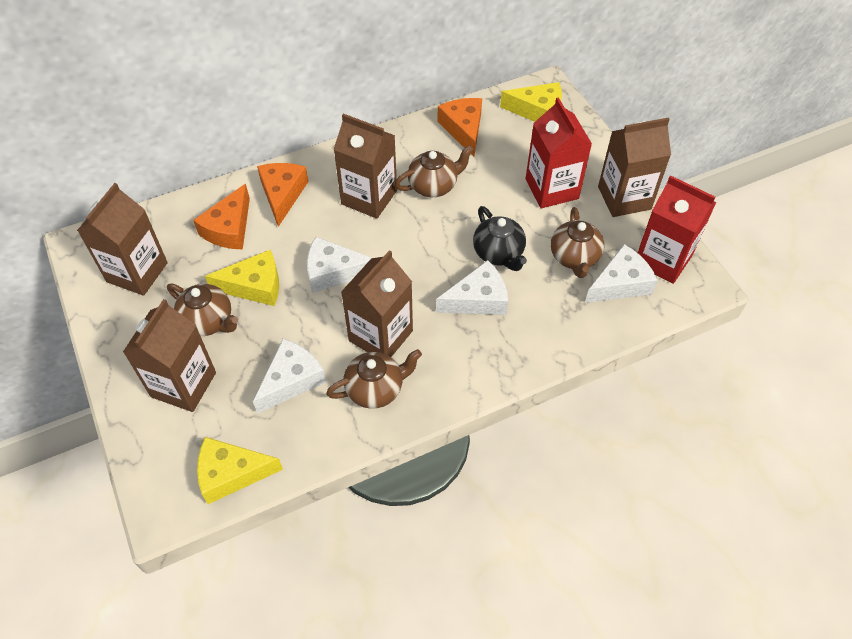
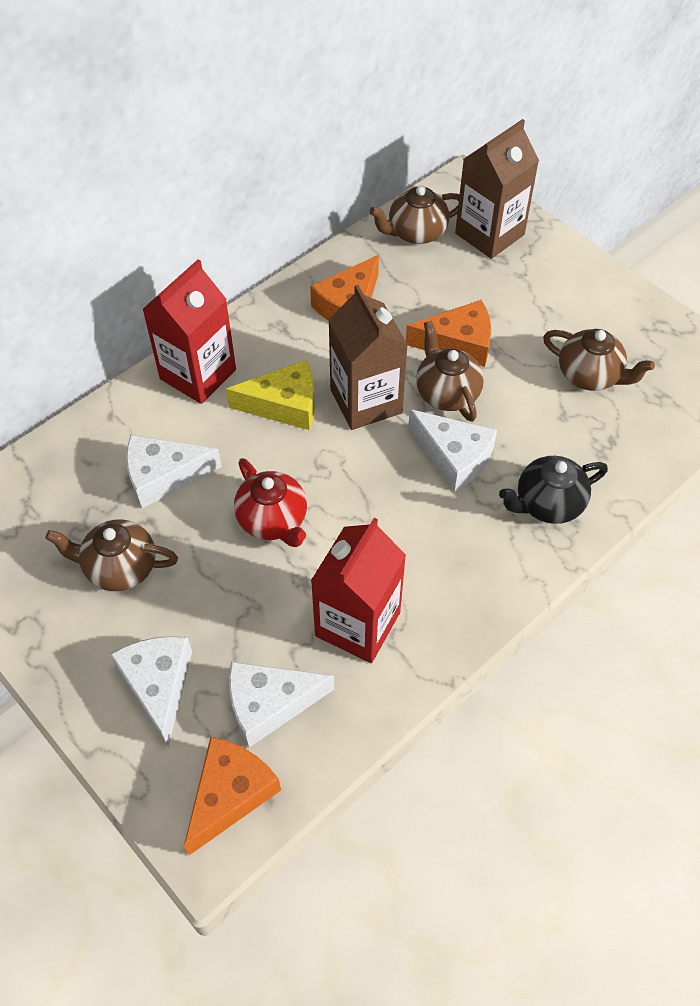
brown carton: 5 -> 2
red teapot: 0 -> 1
yellow cheese: 3 -> 1

